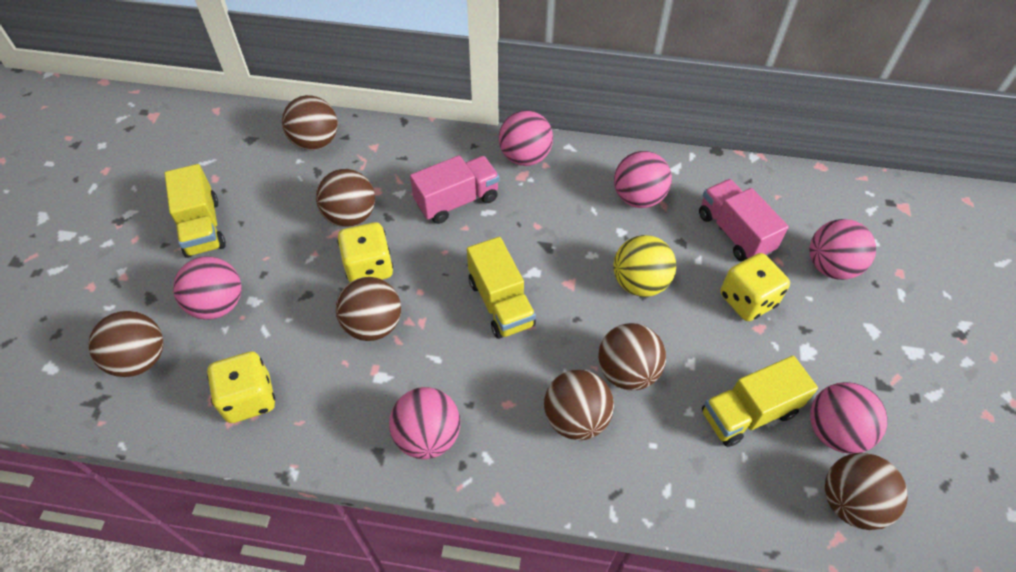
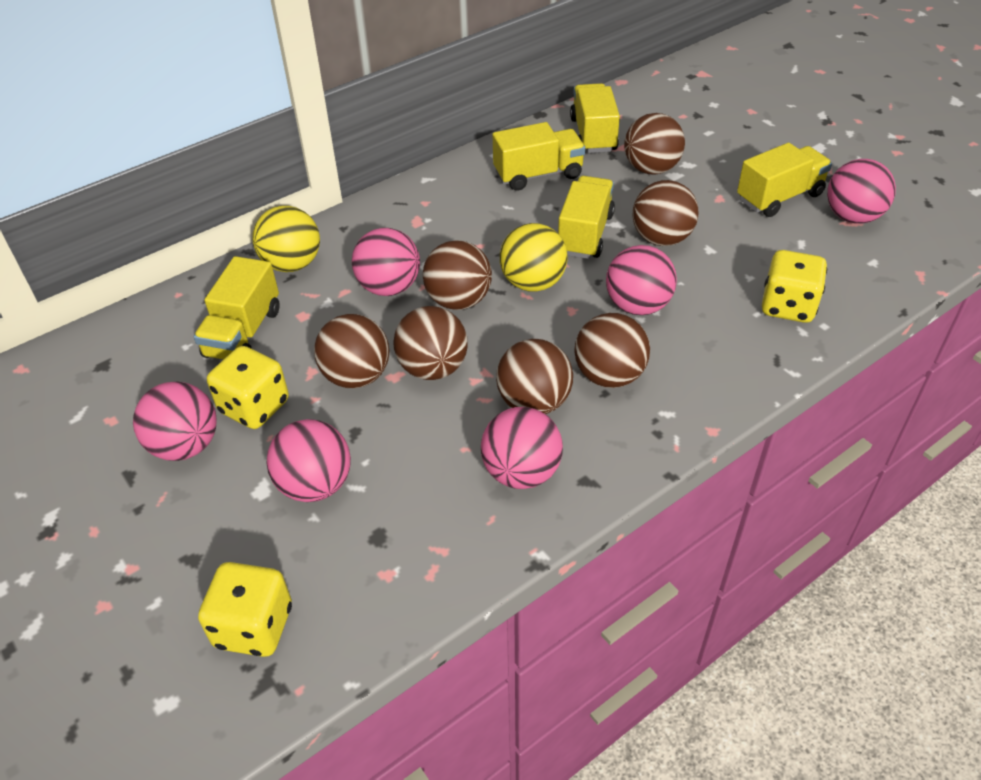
pink truck: 2 -> 0
yellow ball: 1 -> 2
yellow truck: 3 -> 5

